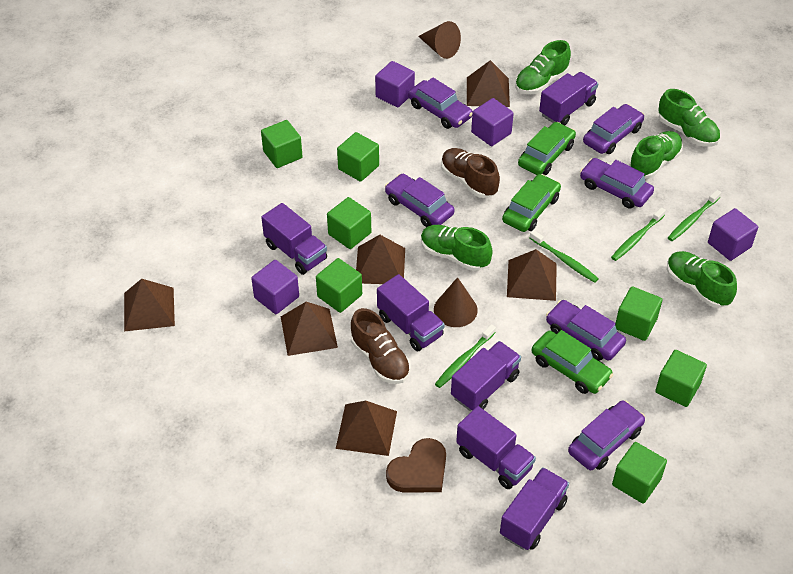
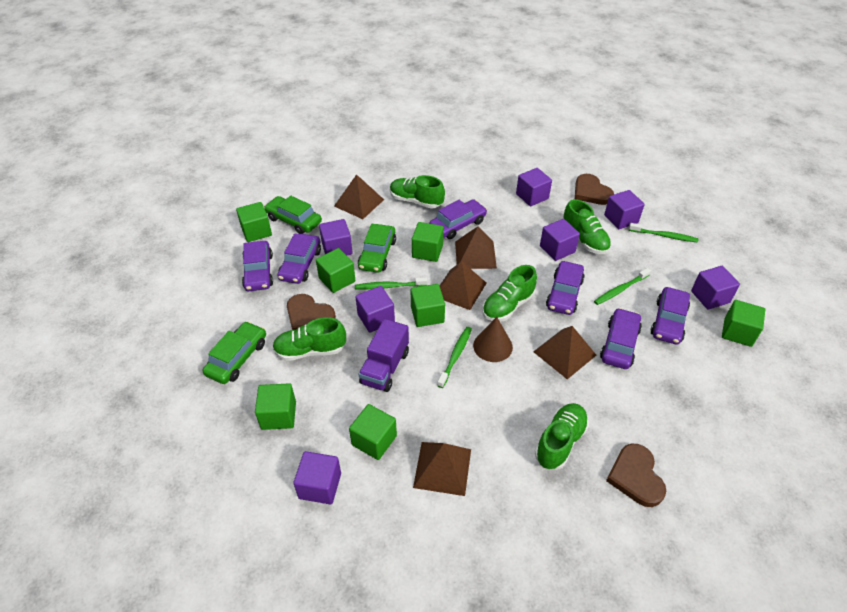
brown cone: 2 -> 1
brown heart: 1 -> 3
brown pyramid: 6 -> 5
brown shoe: 2 -> 0
purple cube: 4 -> 7
purple truck: 6 -> 1

